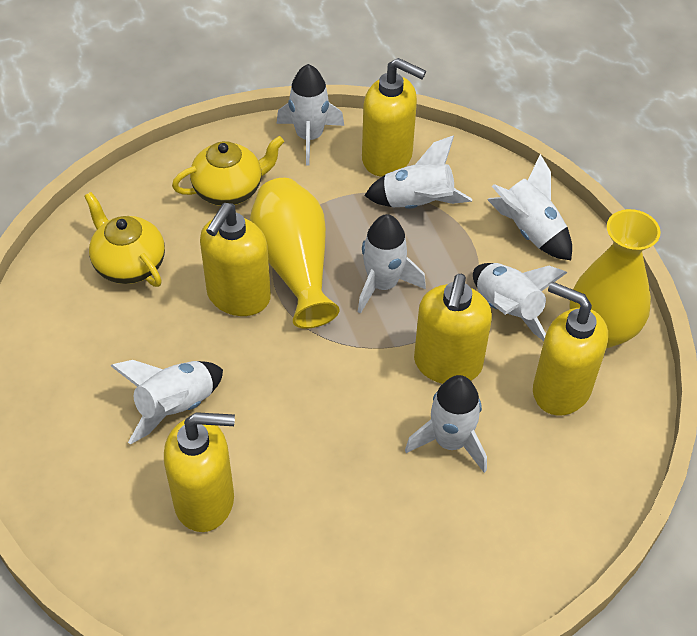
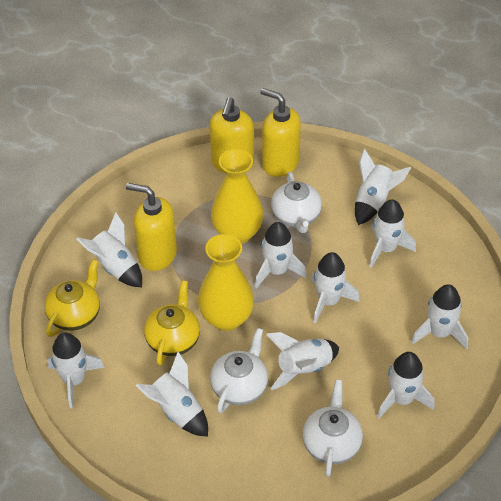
white rocket: 7 -> 10
white teapot: 0 -> 3
yellow soap dispenser: 5 -> 3

